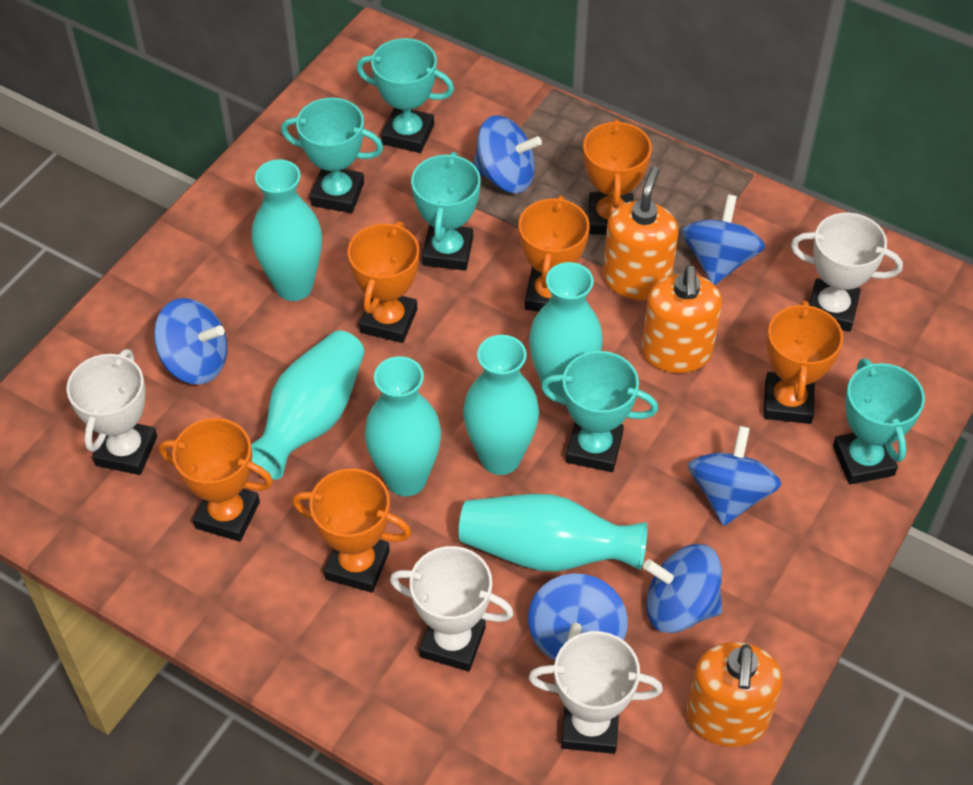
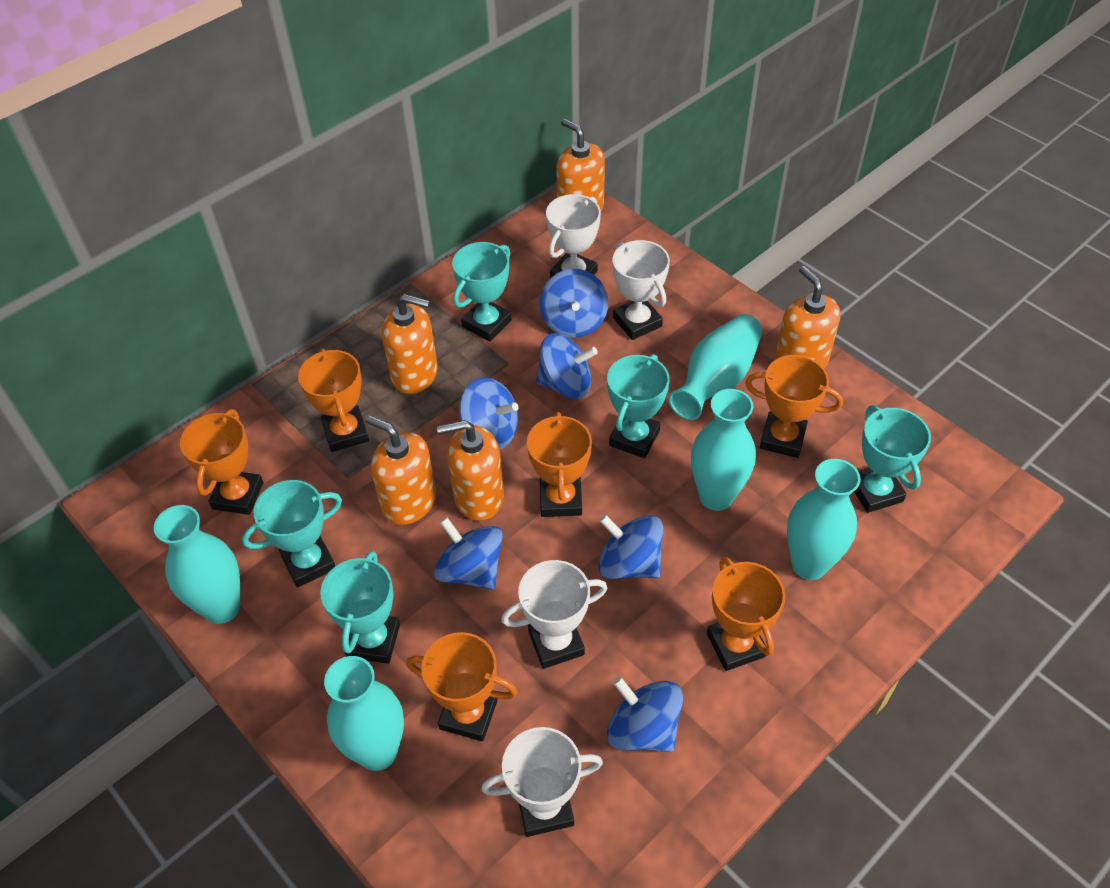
orange soap dispenser: 3 -> 5
turquoise vase: 6 -> 5

